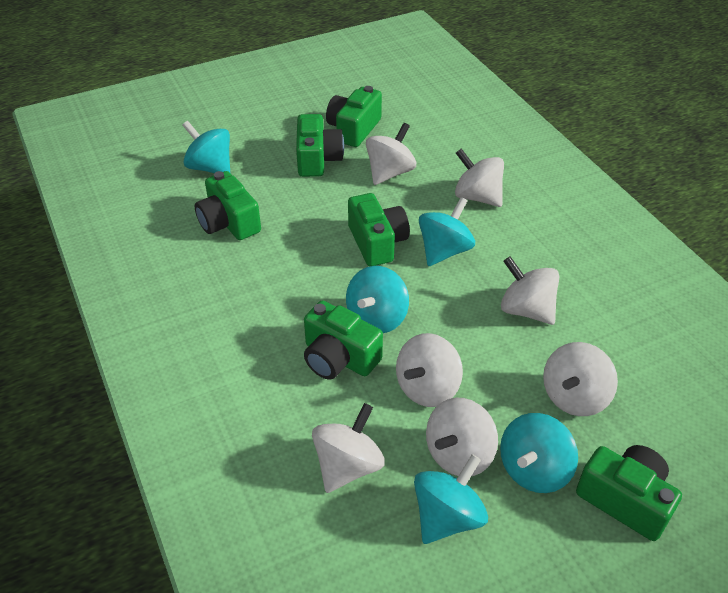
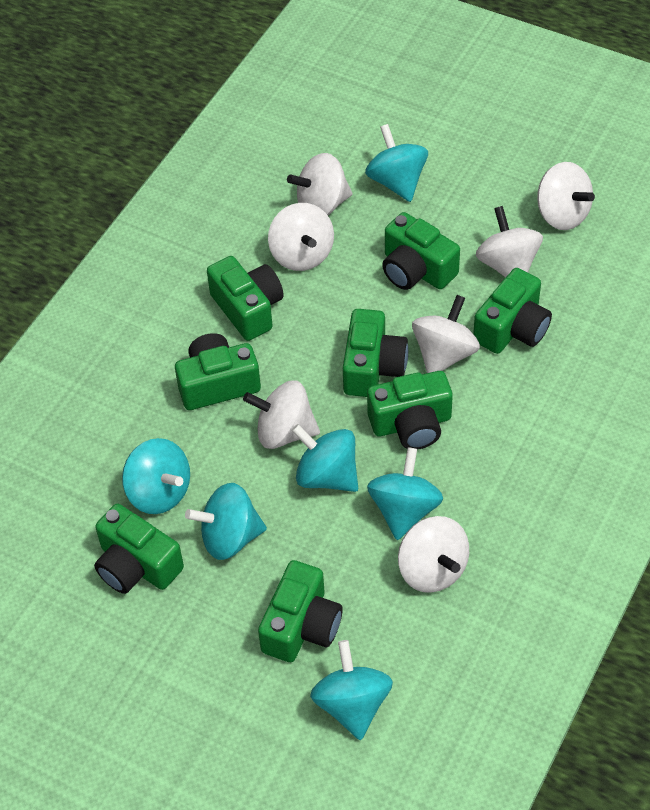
green camera: 6 -> 8
turquoise spinning top: 5 -> 6

